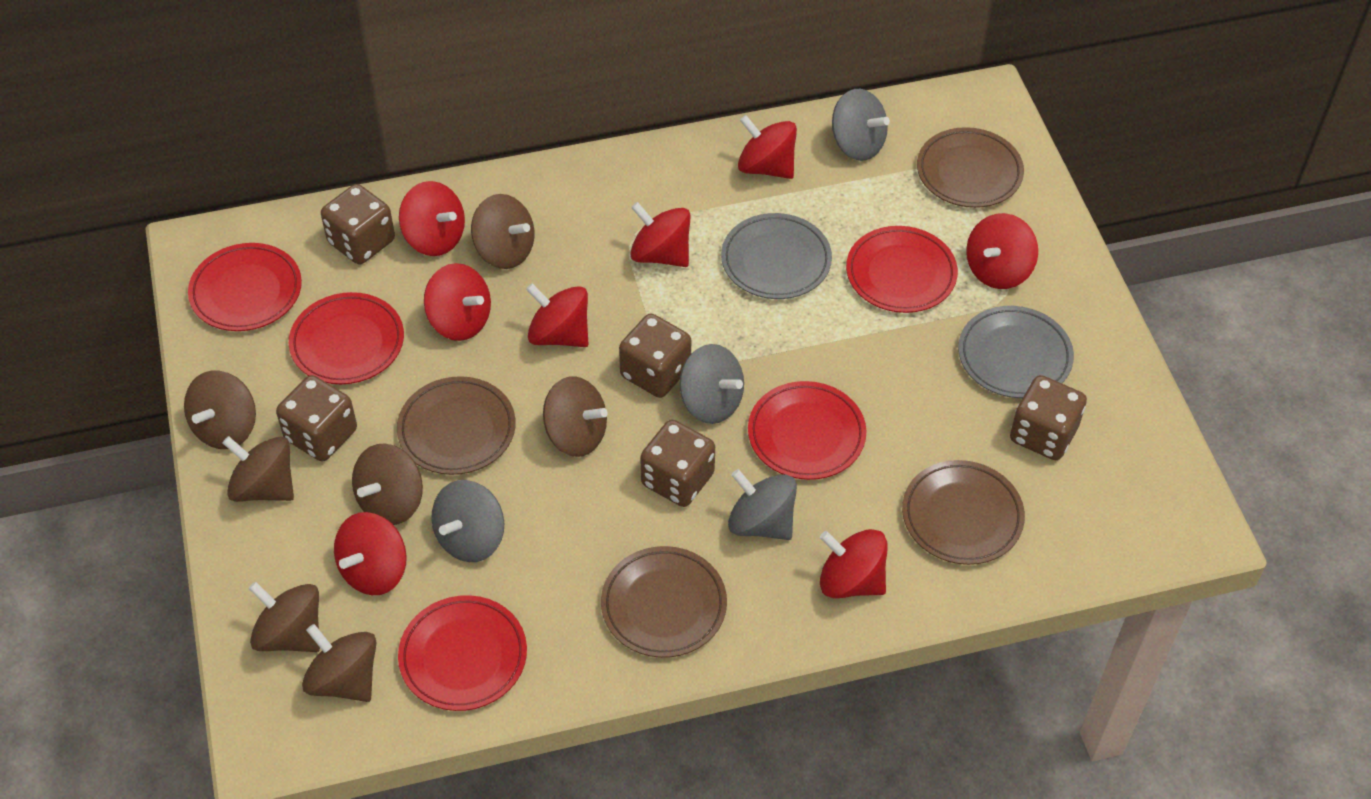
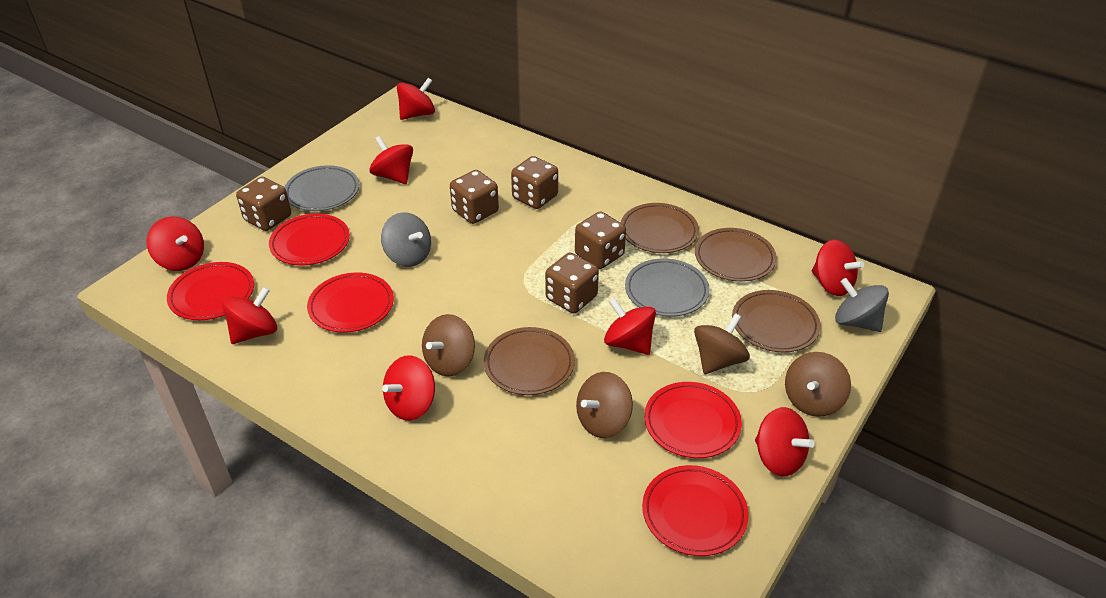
brown spinning top: 7 -> 4
grey spinning top: 4 -> 2

